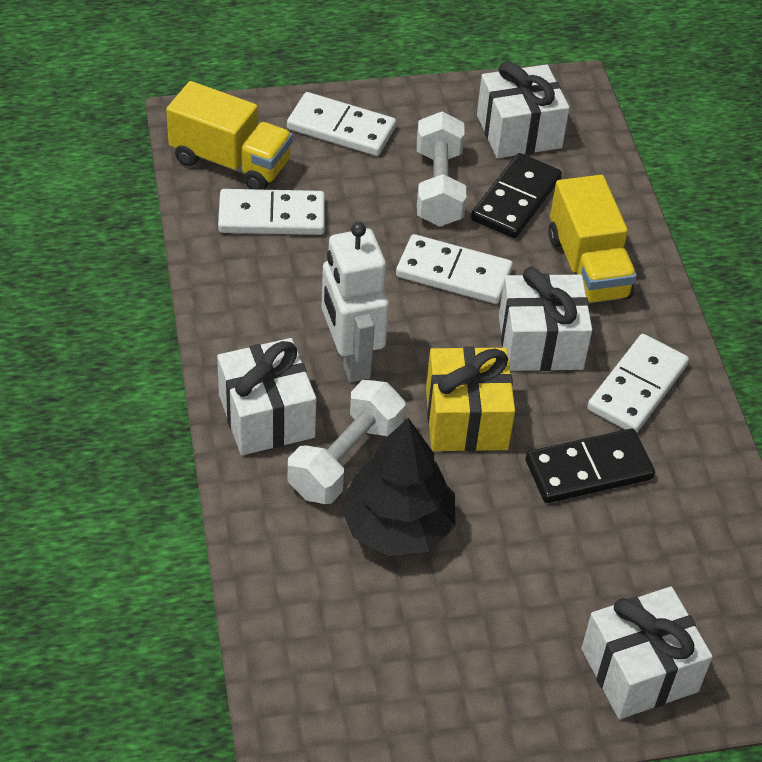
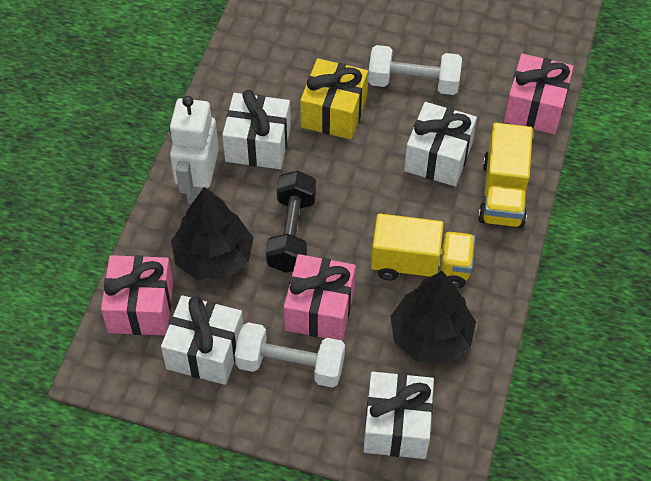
black domino: 2 -> 0
black dumbbell: 0 -> 1
black tree: 1 -> 2
pink gift: 0 -> 3
white domino: 4 -> 0

